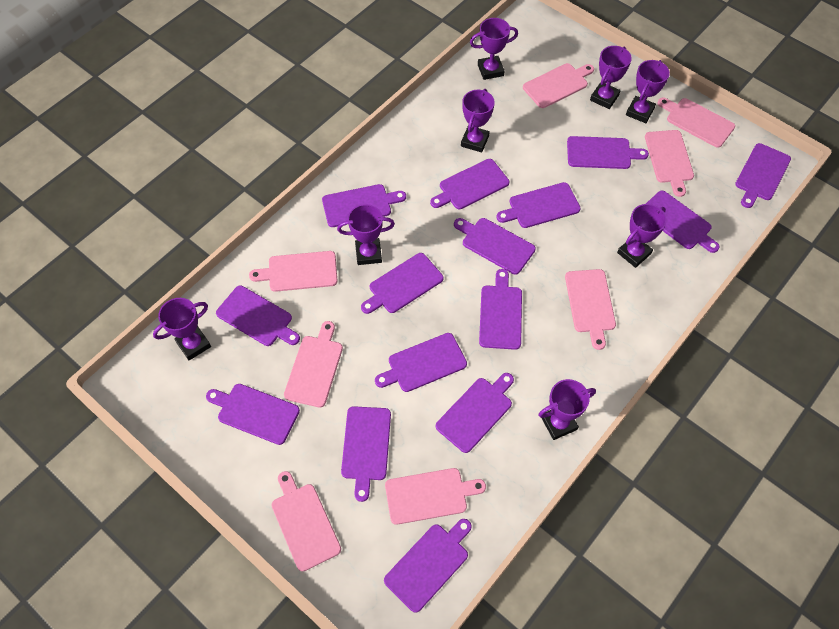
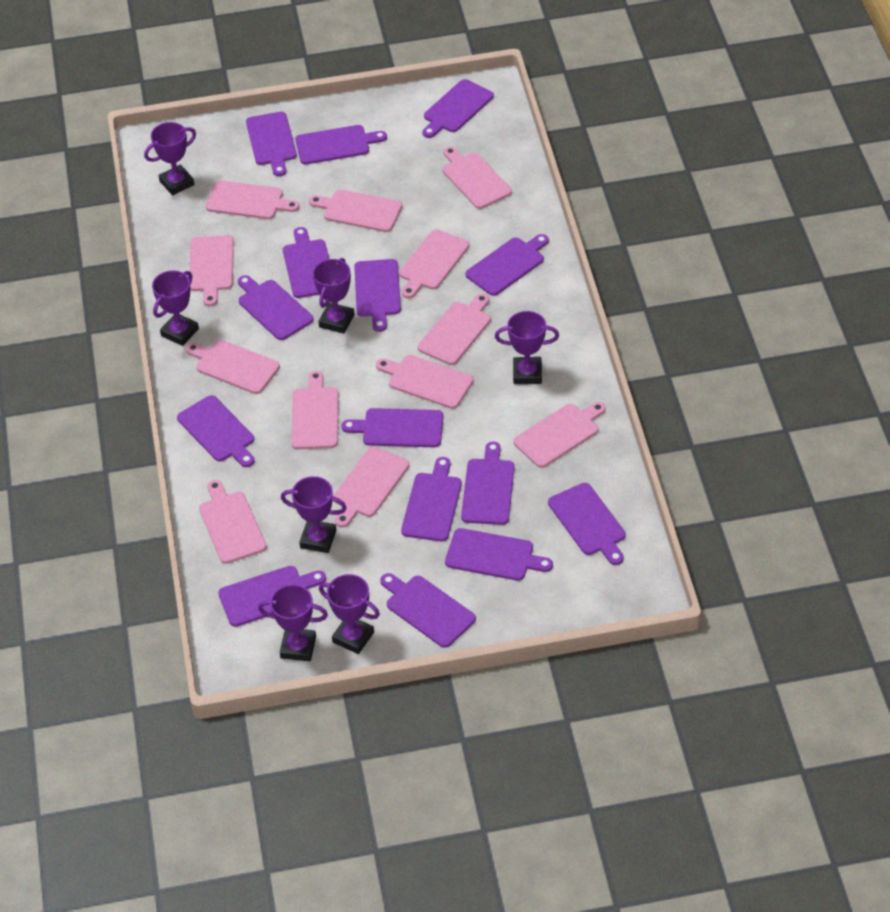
pink cutting board: 8 -> 12
purple trophy: 8 -> 7

